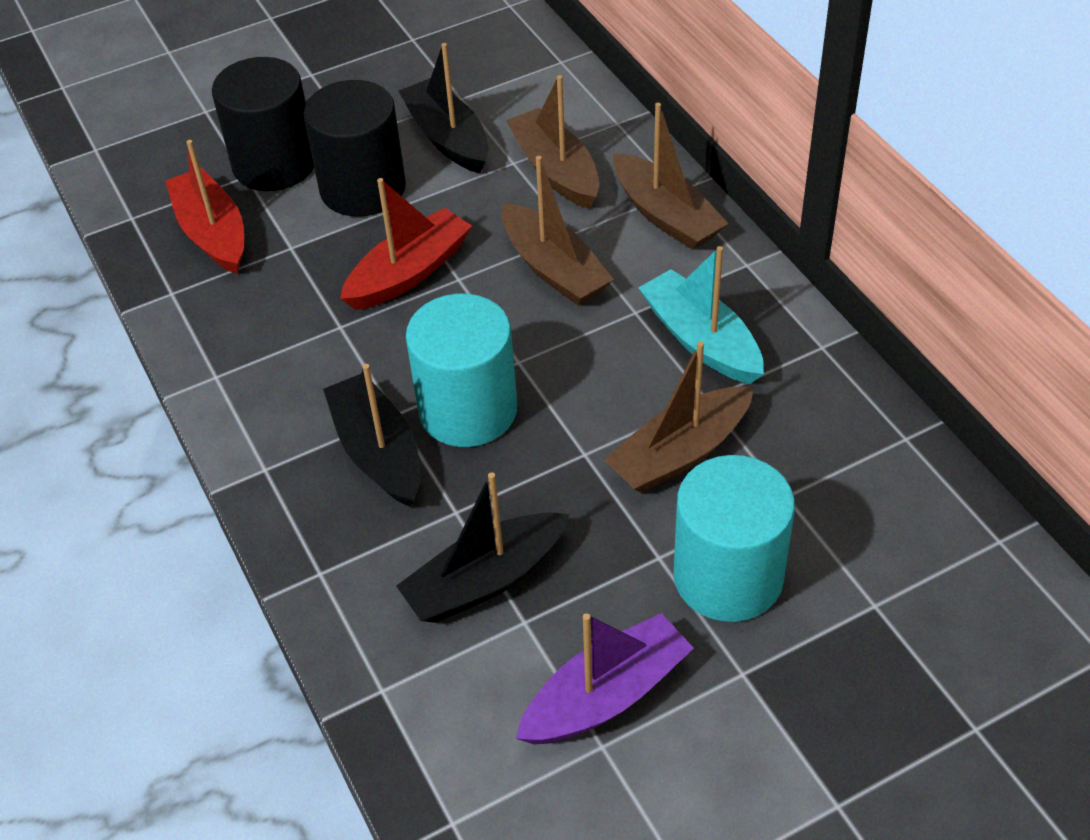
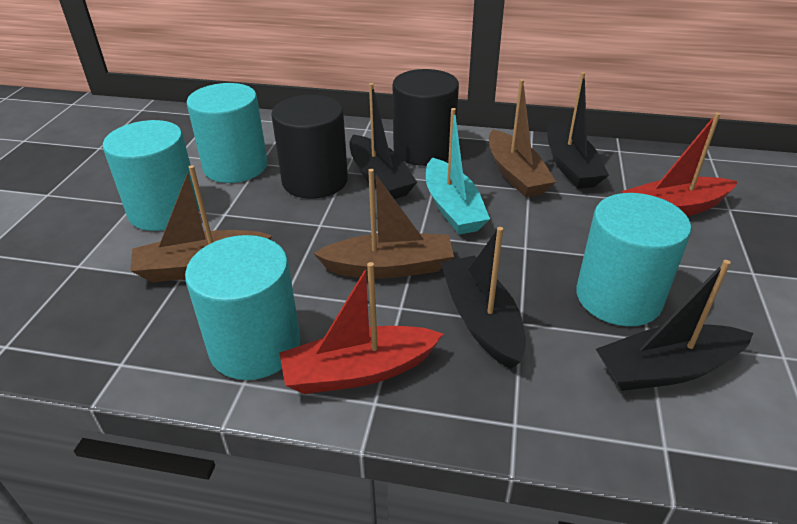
black boat: 3 -> 4
brown boat: 4 -> 3
purple boat: 1 -> 0
turquoise cylinder: 2 -> 4

